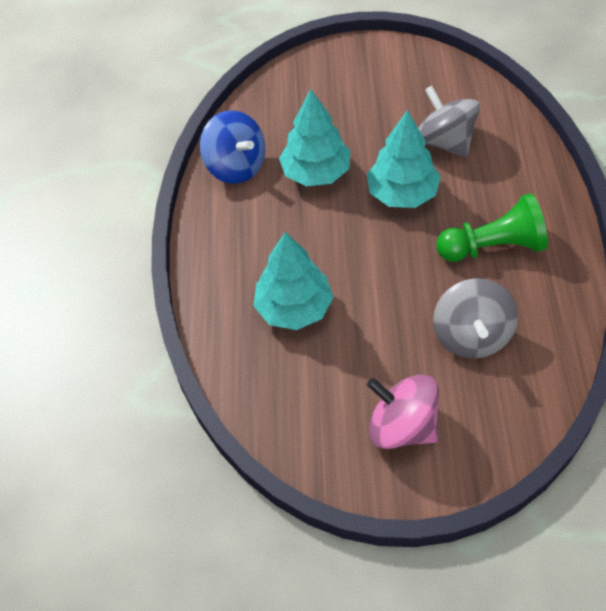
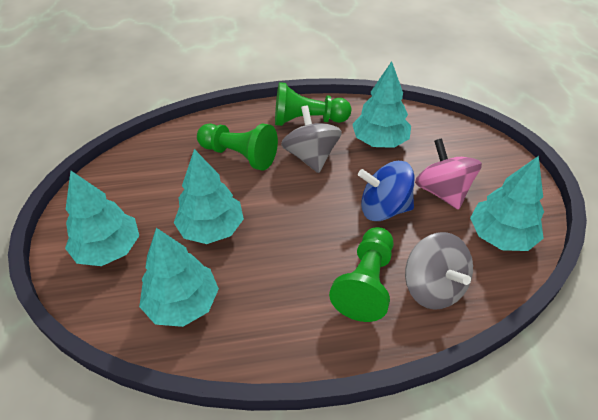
green pawn: 1 -> 3
turquoise tree: 3 -> 5

